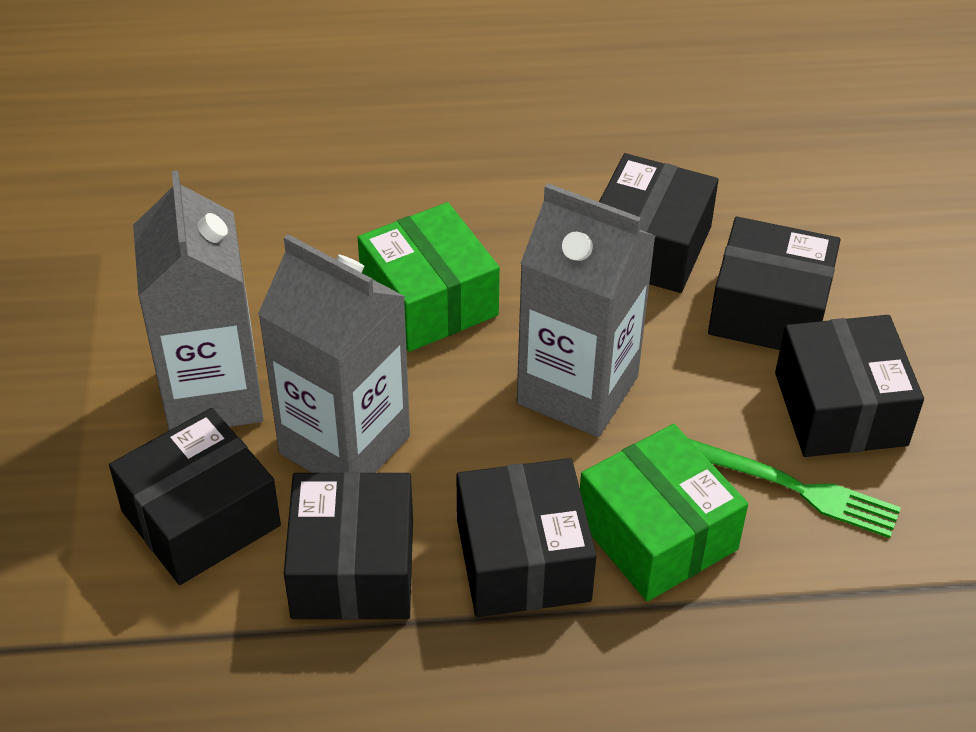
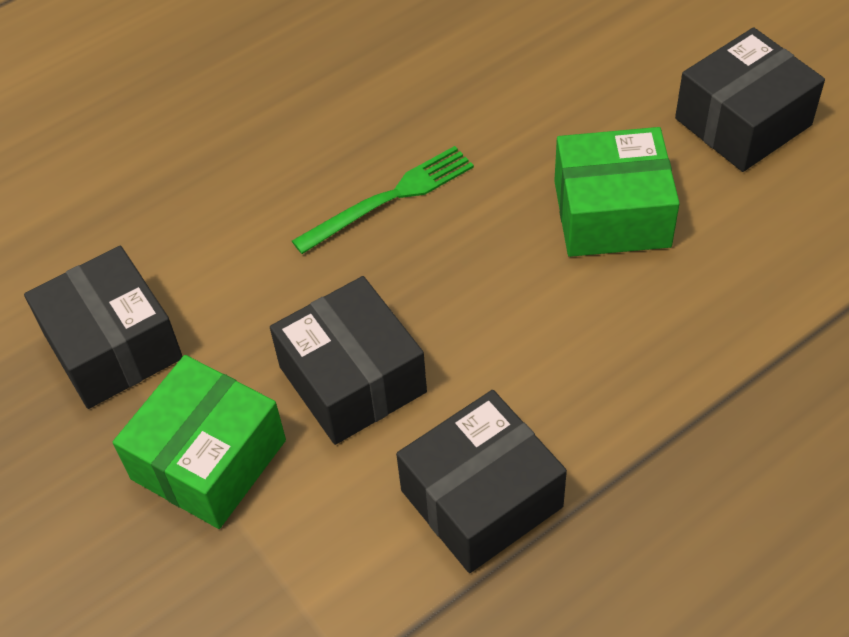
black box: 6 -> 4
grey carton: 3 -> 0

